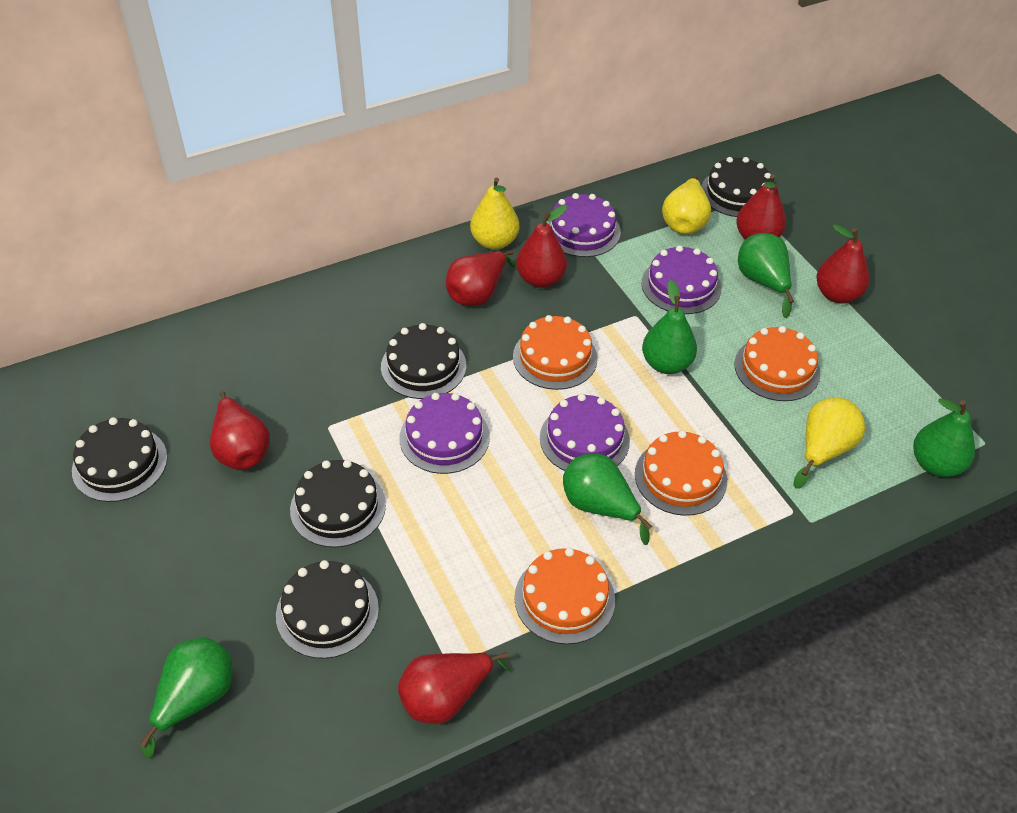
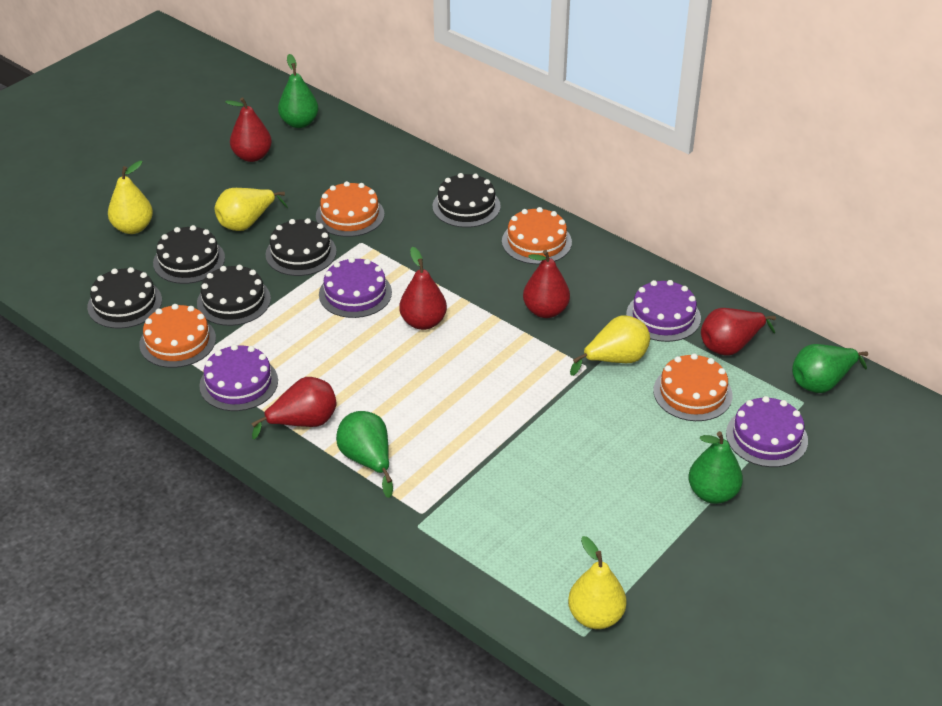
green pear: 5 -> 4
red pear: 6 -> 5
yellow pear: 3 -> 4

